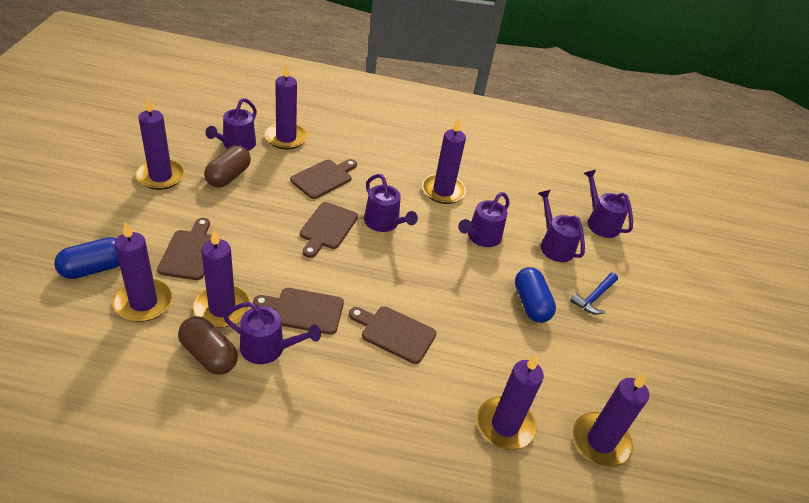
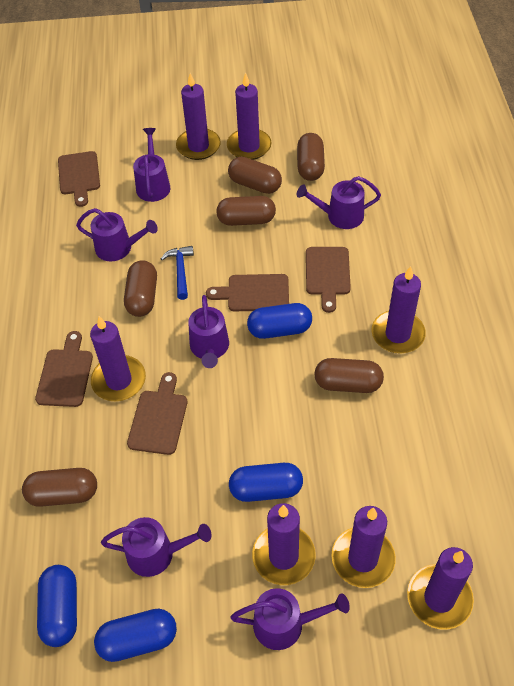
blue capsule: 2 -> 4
brown capsule: 2 -> 6

